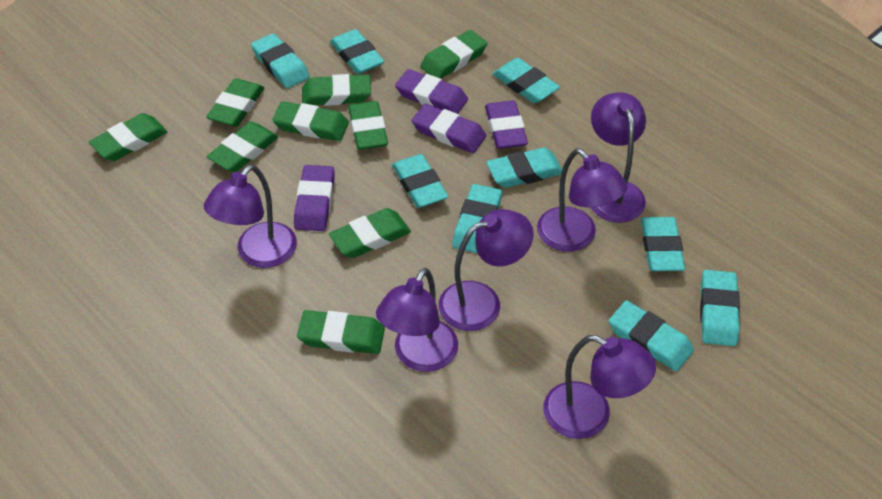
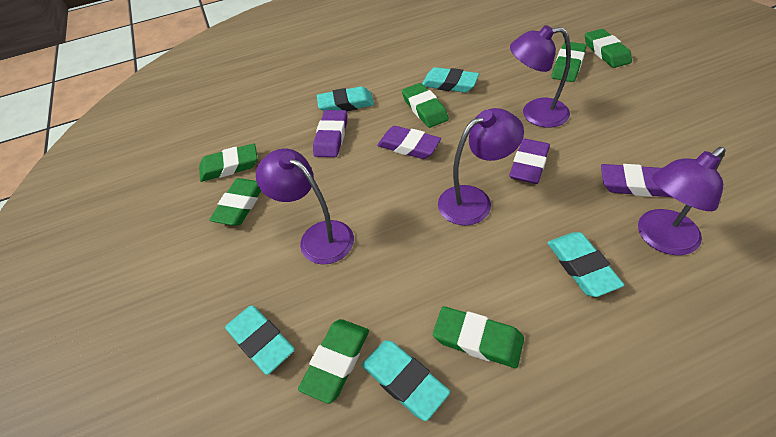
green eraser: 9 -> 7
purple lamp: 6 -> 4
turquoise eraser: 9 -> 5

